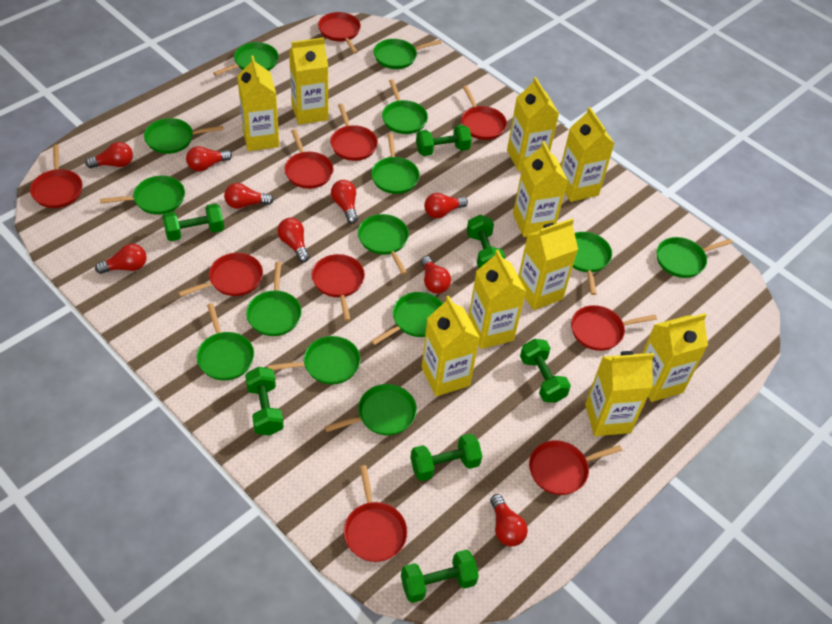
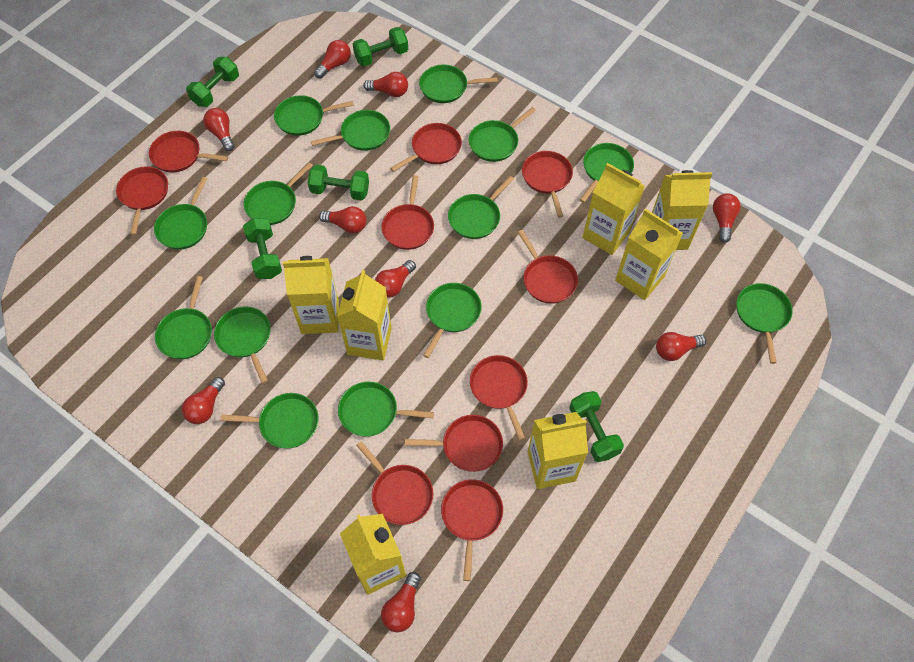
green dumbbell: 7 -> 5
yellow carton: 10 -> 7

